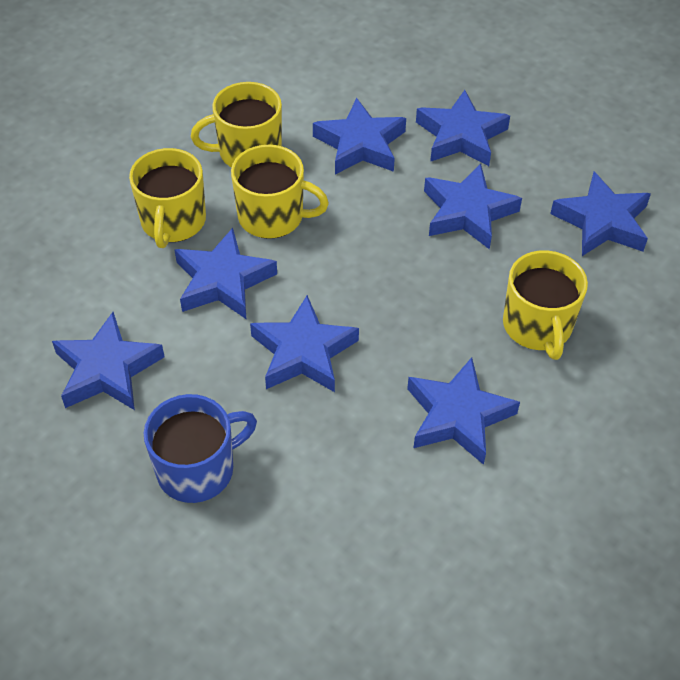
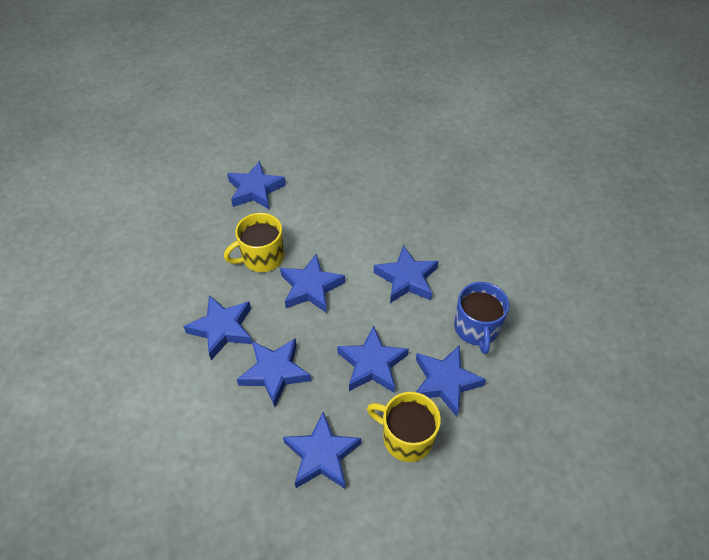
yellow mug: 4 -> 2

